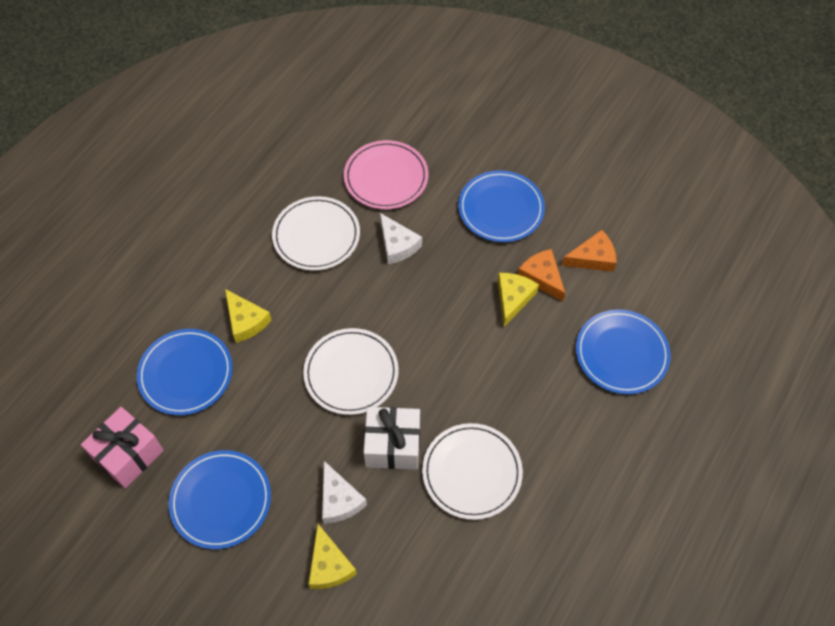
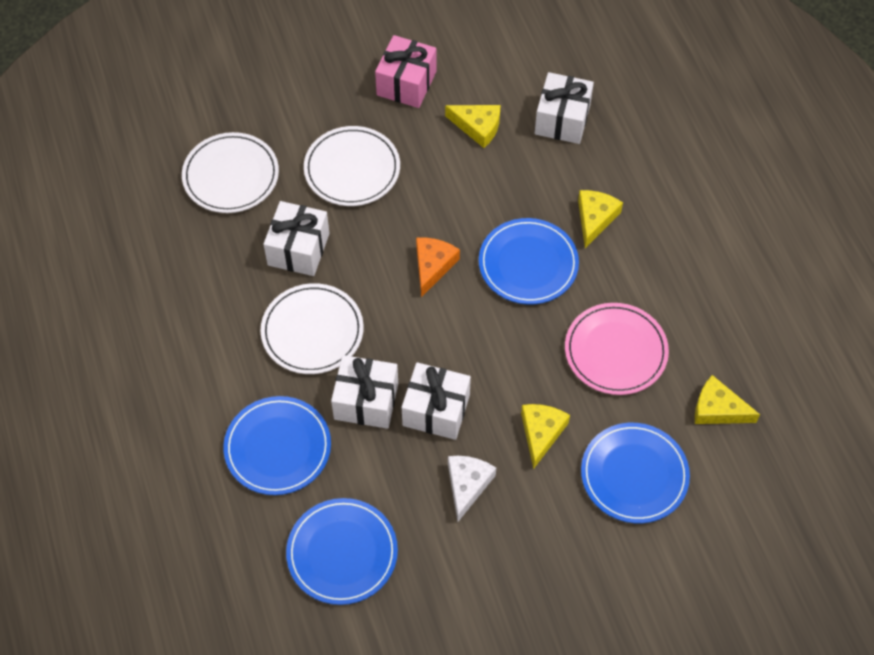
orange cheese: 2 -> 1
white cheese: 2 -> 1
white gift: 1 -> 4
yellow cheese: 3 -> 4

